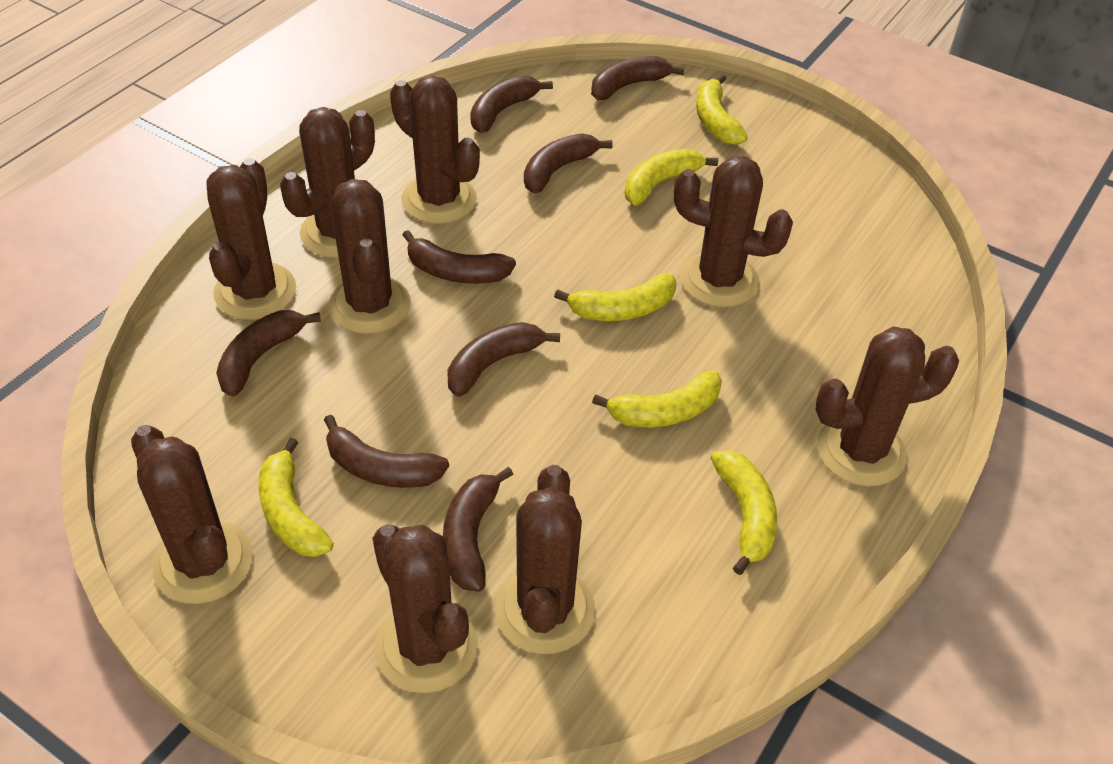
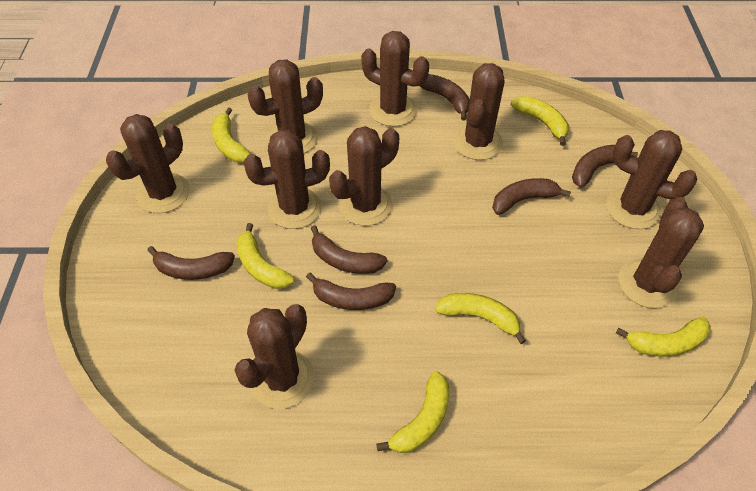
brown banana: 8 -> 6

